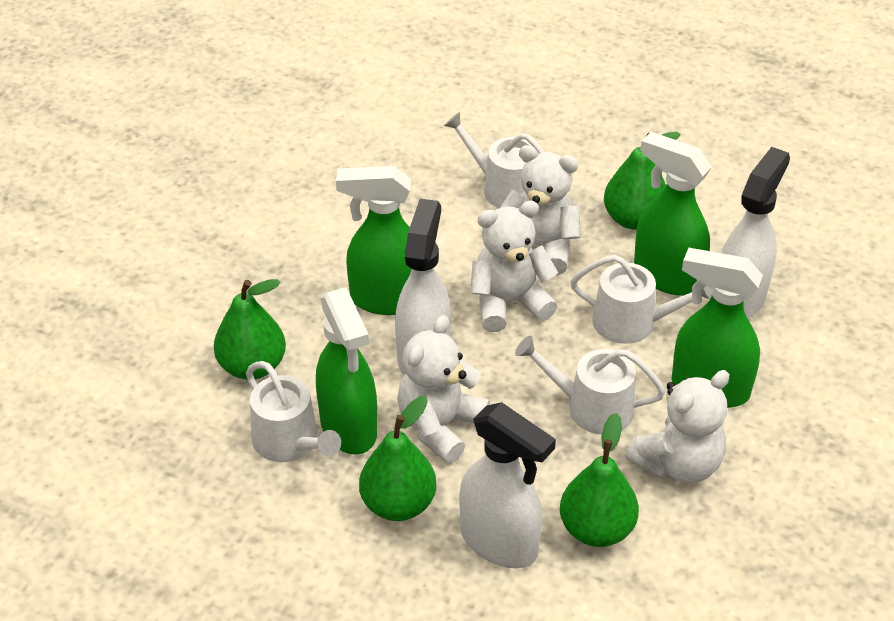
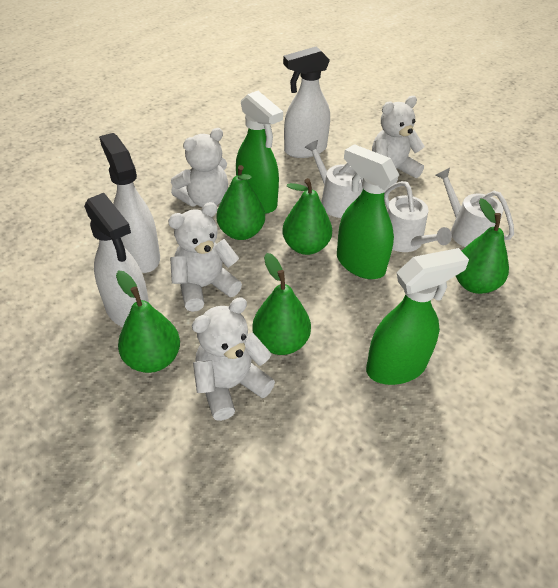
green pear: 4 -> 5
green spray bottle: 4 -> 3
white watering can: 4 -> 3

